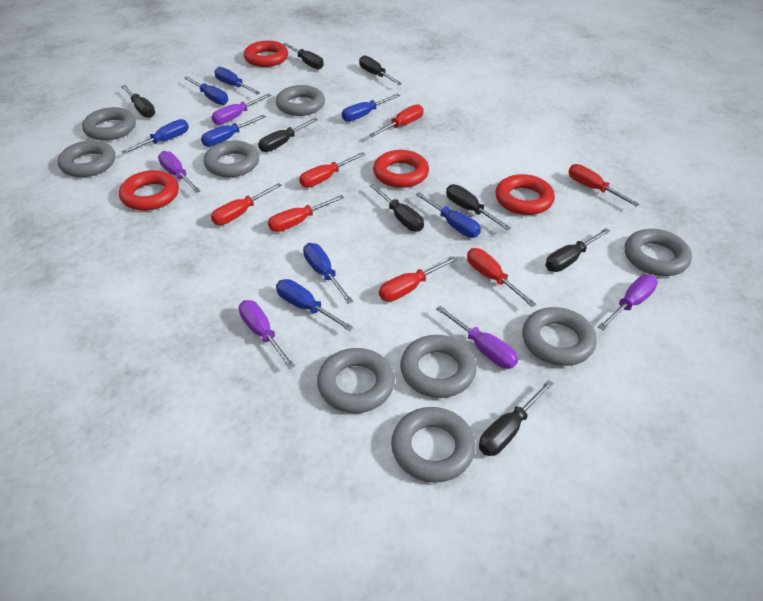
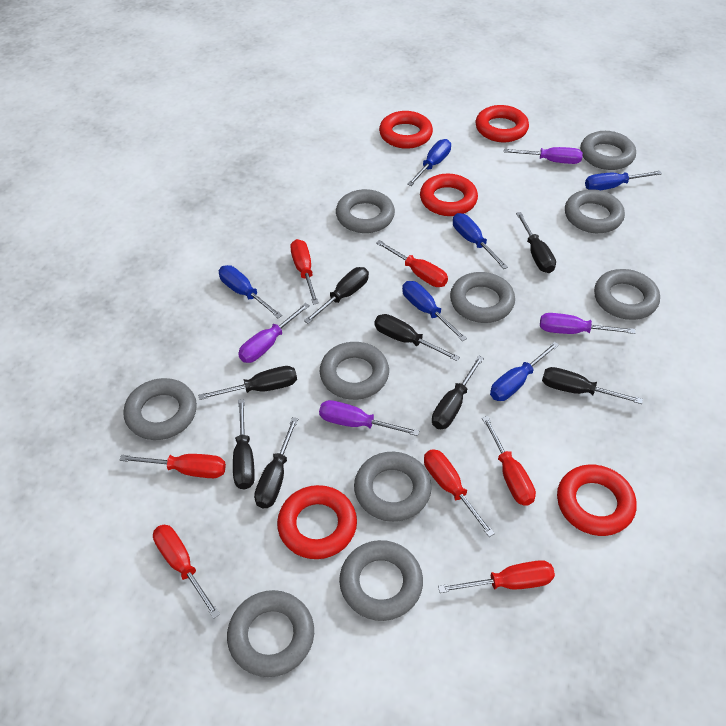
blue screwdriver: 8 -> 6
grey ring: 9 -> 10
purple screwdriver: 5 -> 4
red ring: 4 -> 5

